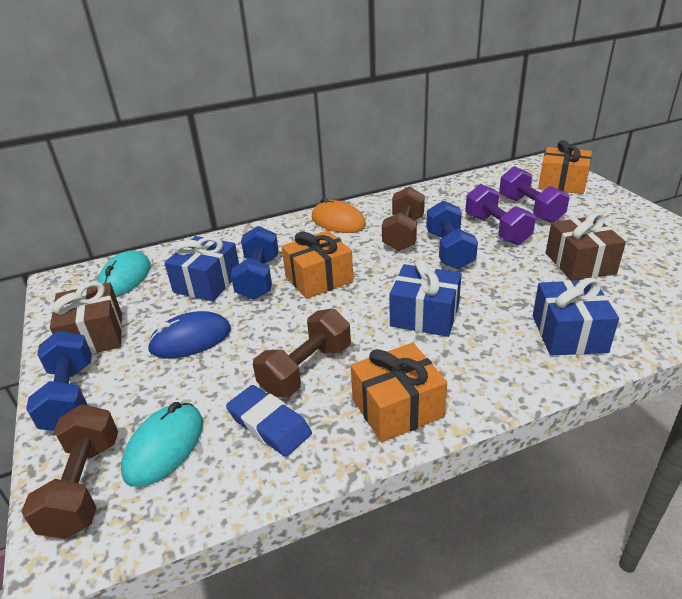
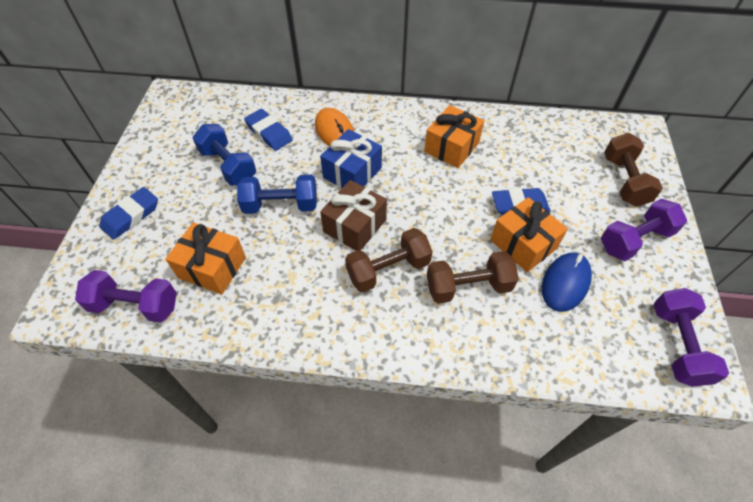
blue dumbbell: 3 -> 2
blue eraser: 1 -> 3
blue gift: 3 -> 1
brown gift: 2 -> 1
purple dumbbell: 2 -> 3
turquoise mouse: 2 -> 0

